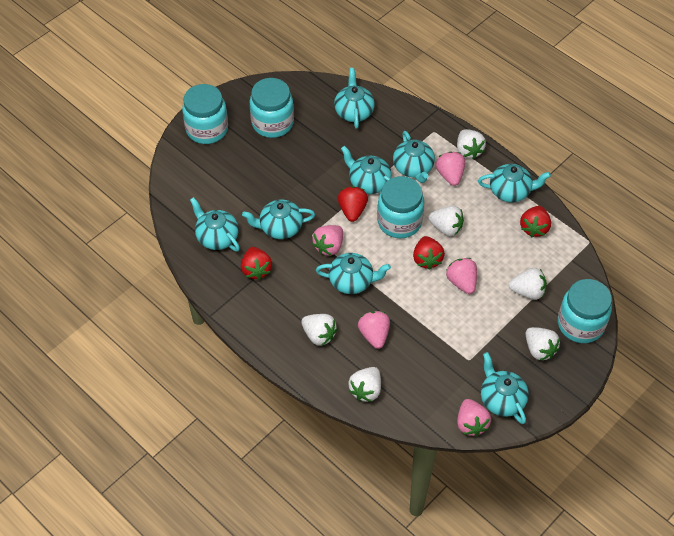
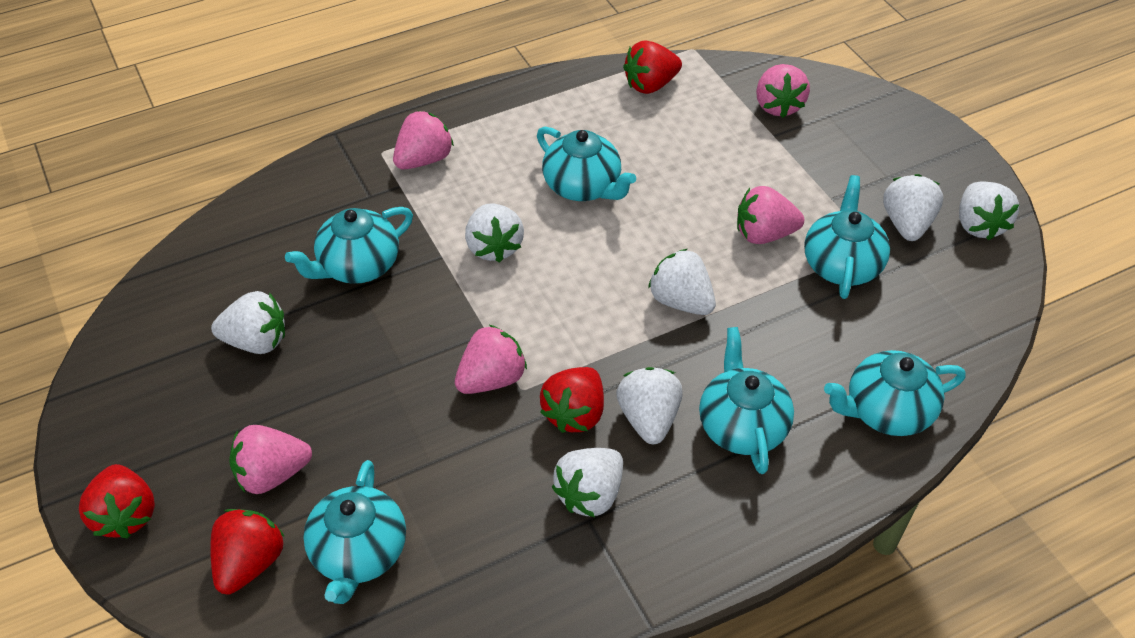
turquoise jar: 4 -> 0
turquoise teapot: 8 -> 6
white strawberry: 6 -> 7

